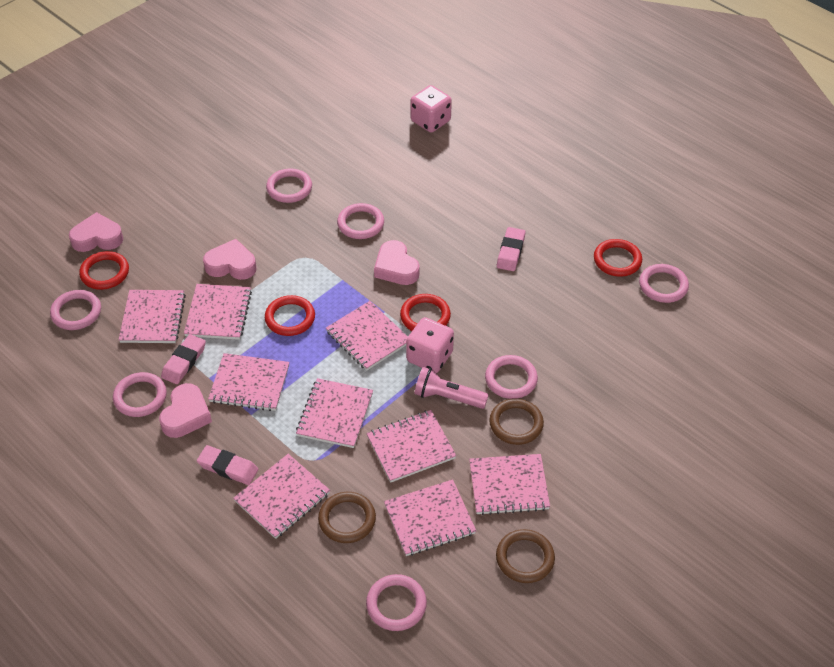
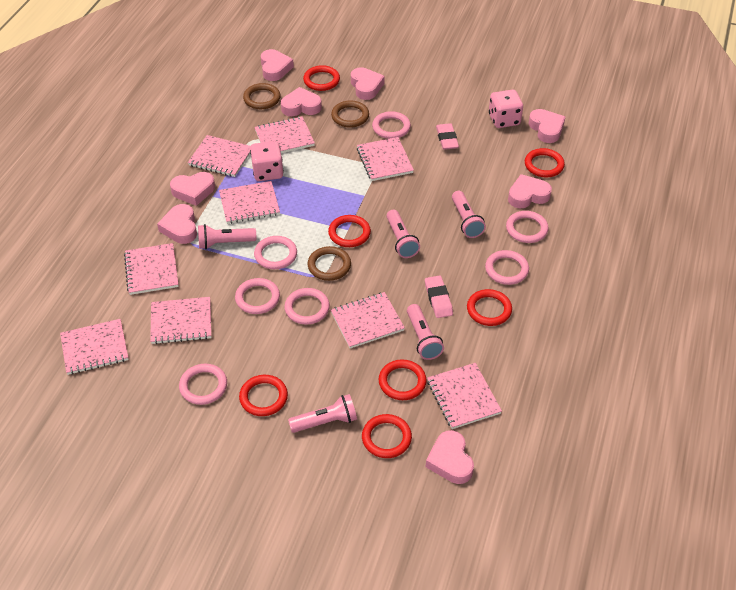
pink eraser: 3 -> 2
pink flashlight: 1 -> 5
pink heart: 4 -> 8
red ring: 4 -> 7

